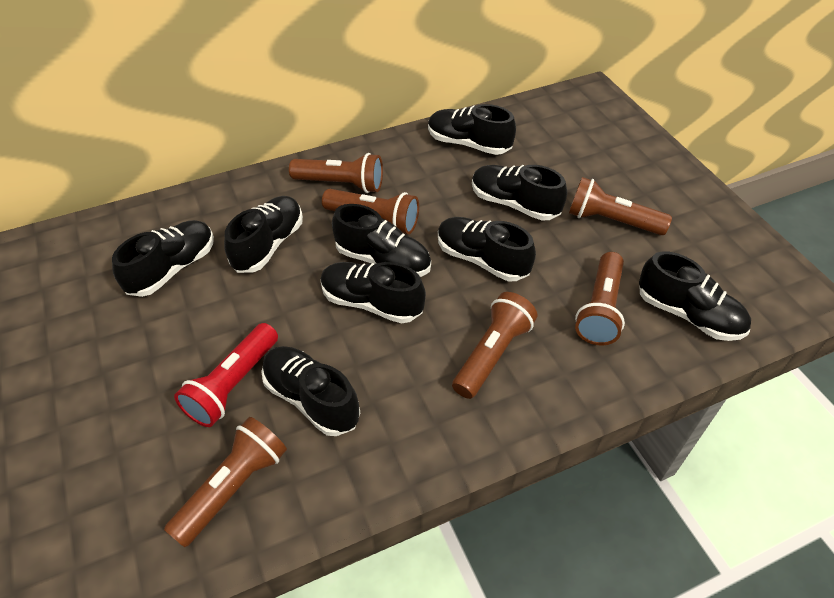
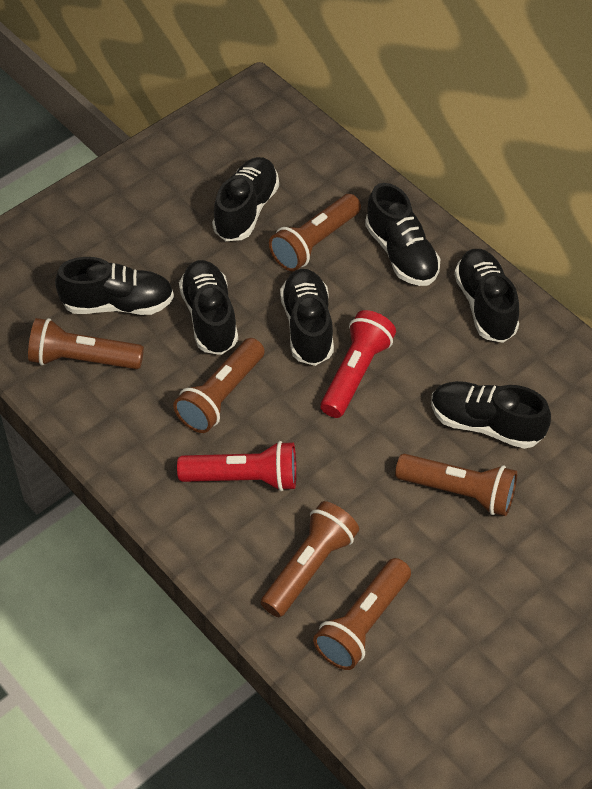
black shoe: 9 -> 7
red flashlight: 1 -> 2

